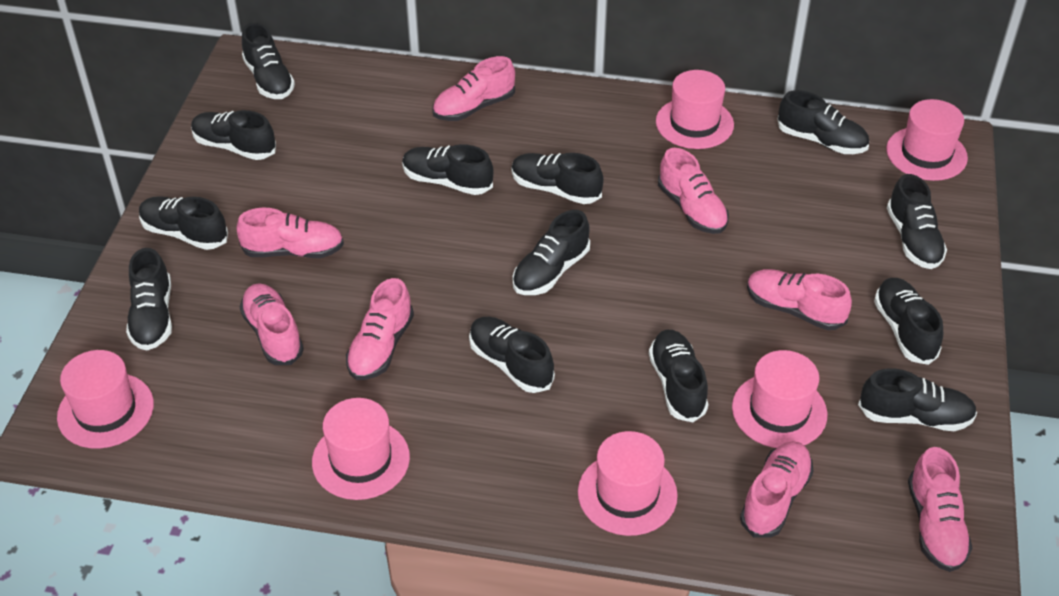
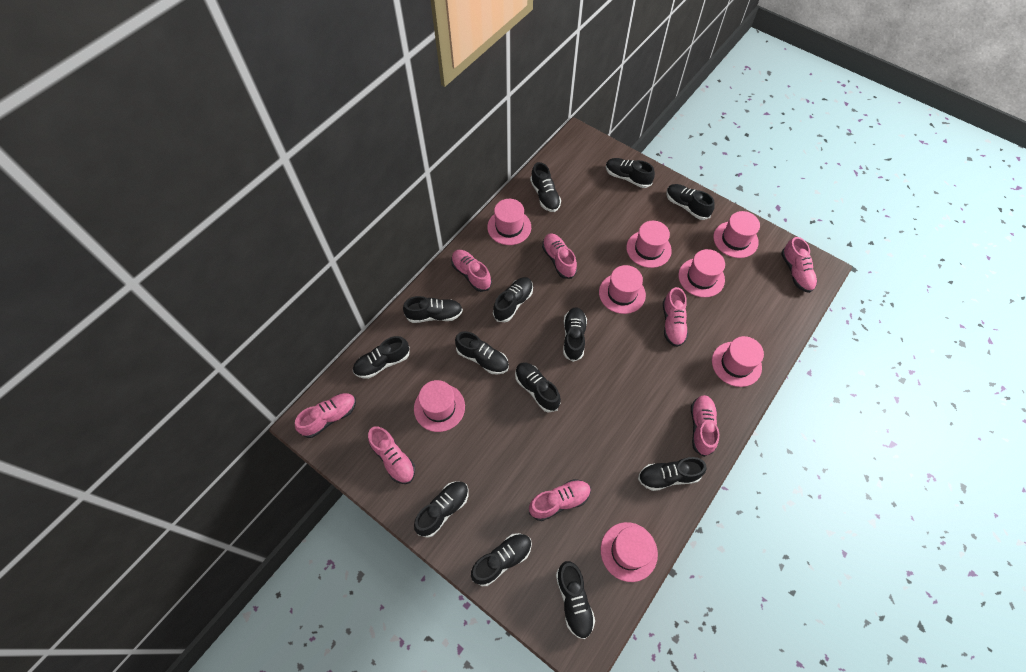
pink hat: 6 -> 8

